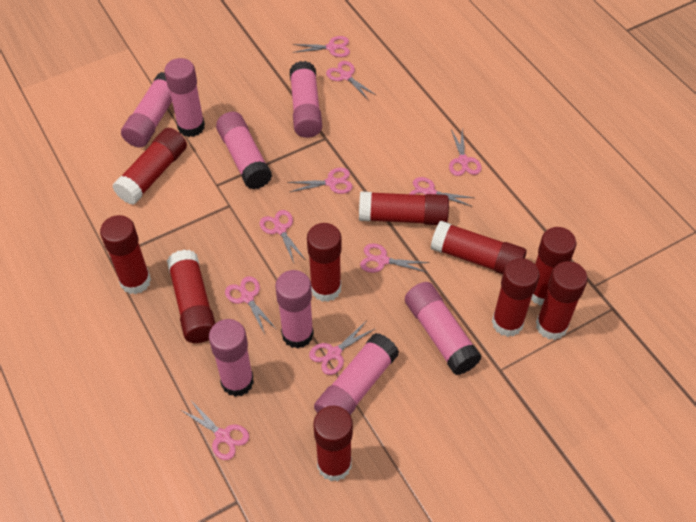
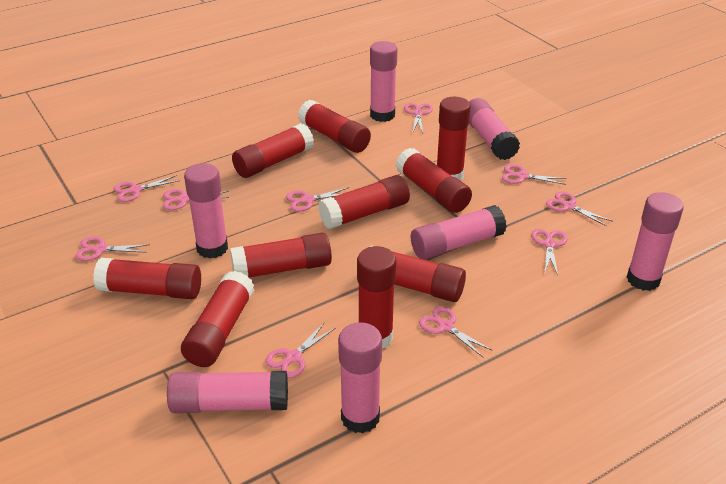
pink glue stick: 8 -> 7

